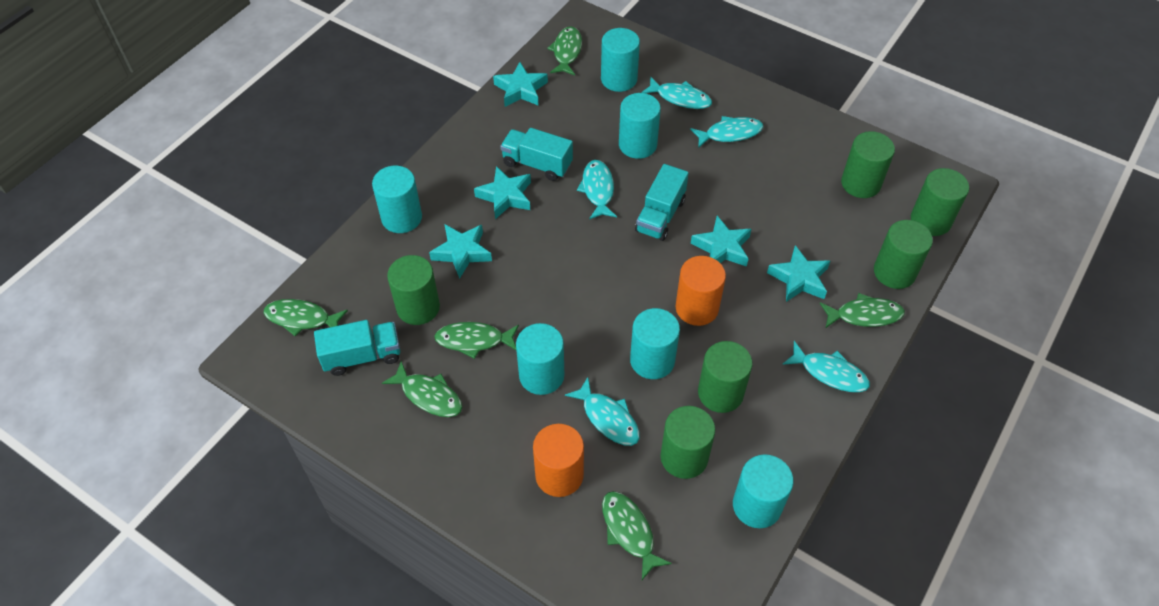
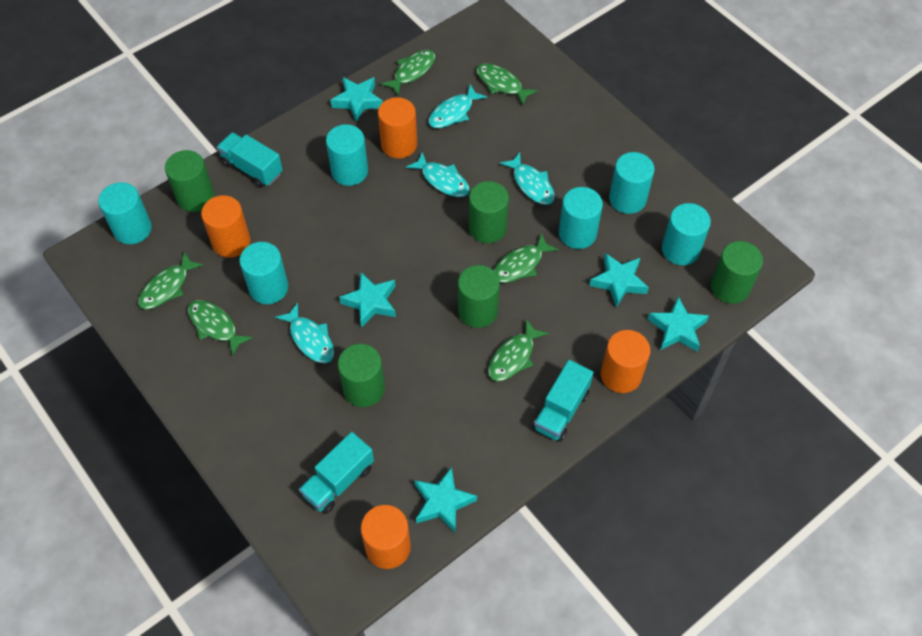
green cylinder: 6 -> 5
orange cylinder: 2 -> 4
turquoise fish: 5 -> 4

